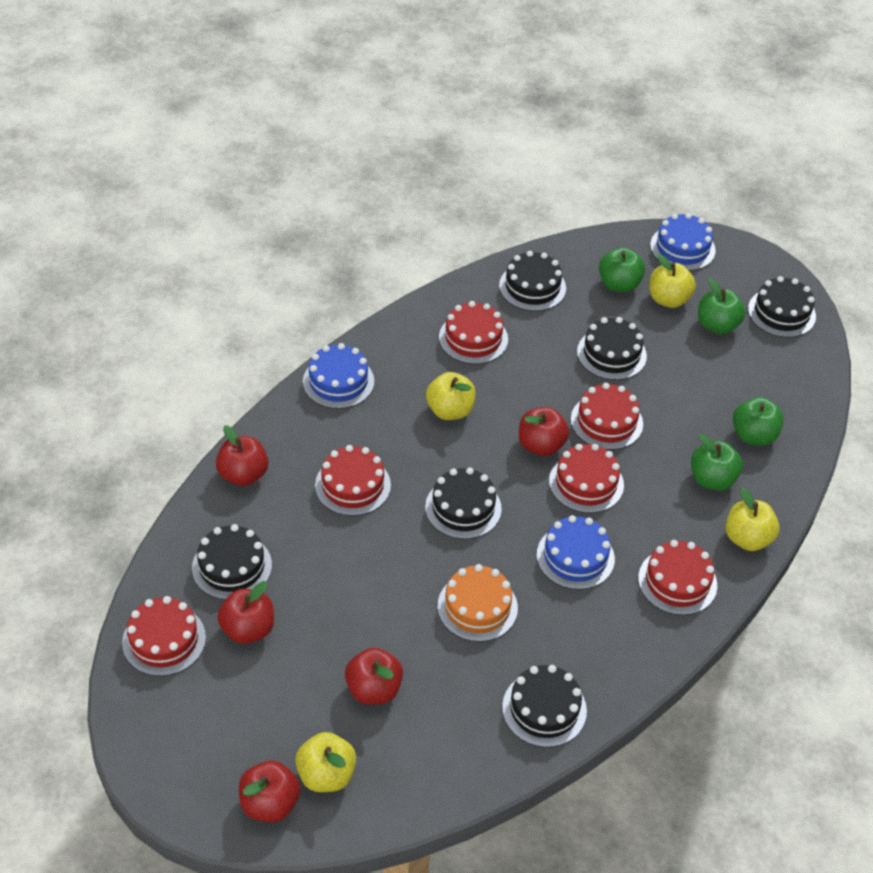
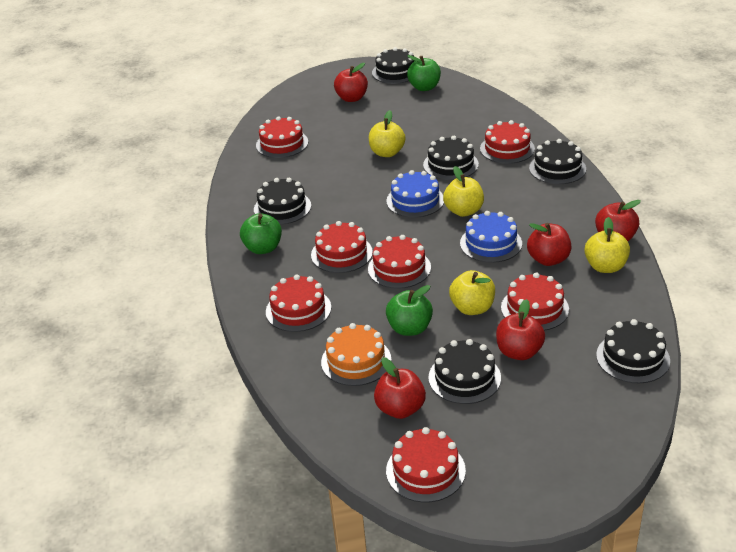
blue cake: 3 -> 2
green apple: 4 -> 3
red cake: 6 -> 7

